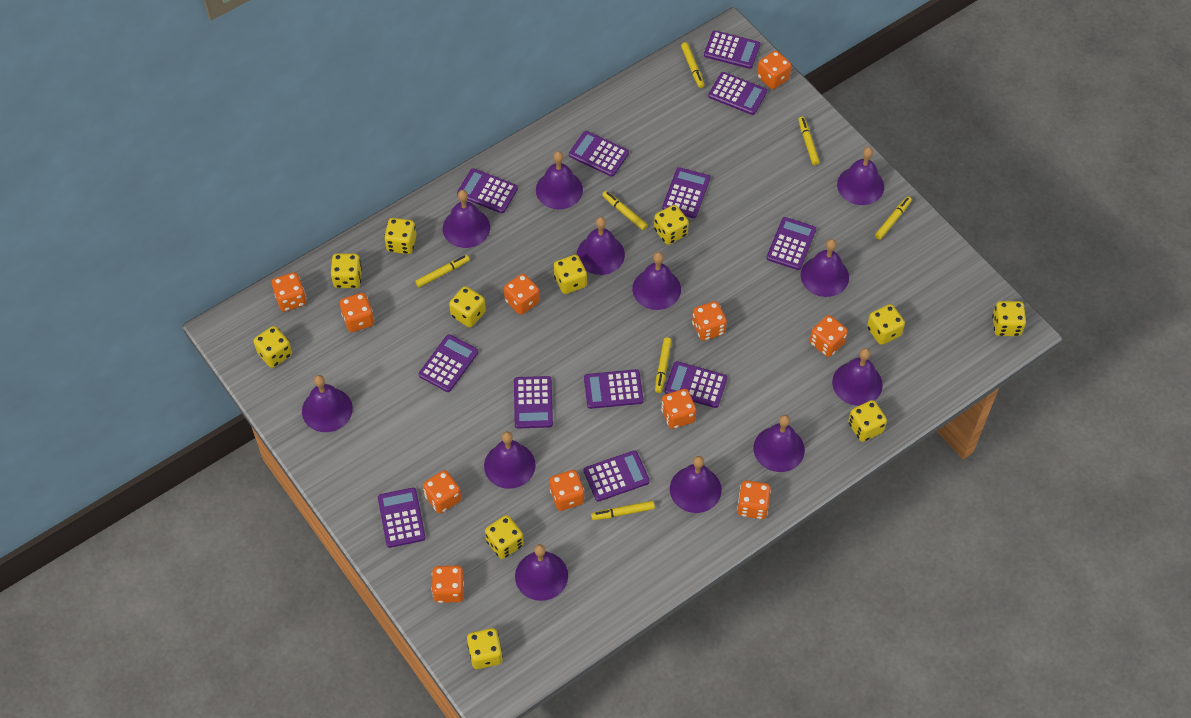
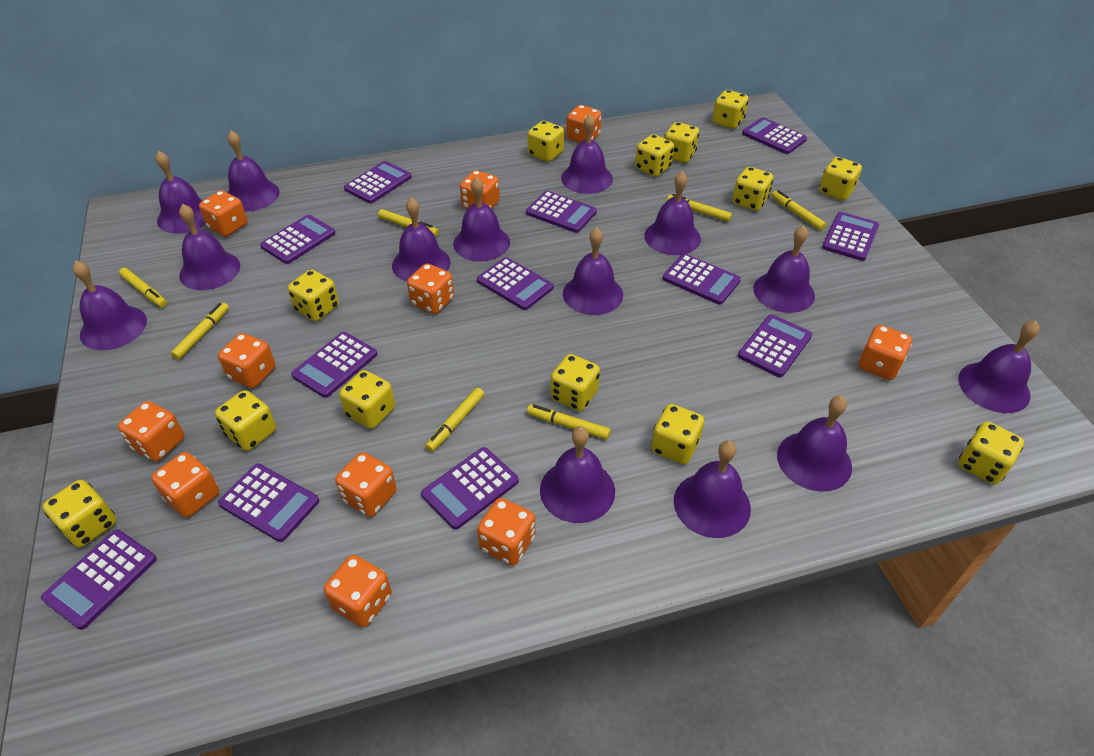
purple bell: 12 -> 14
yellow dice: 11 -> 13

